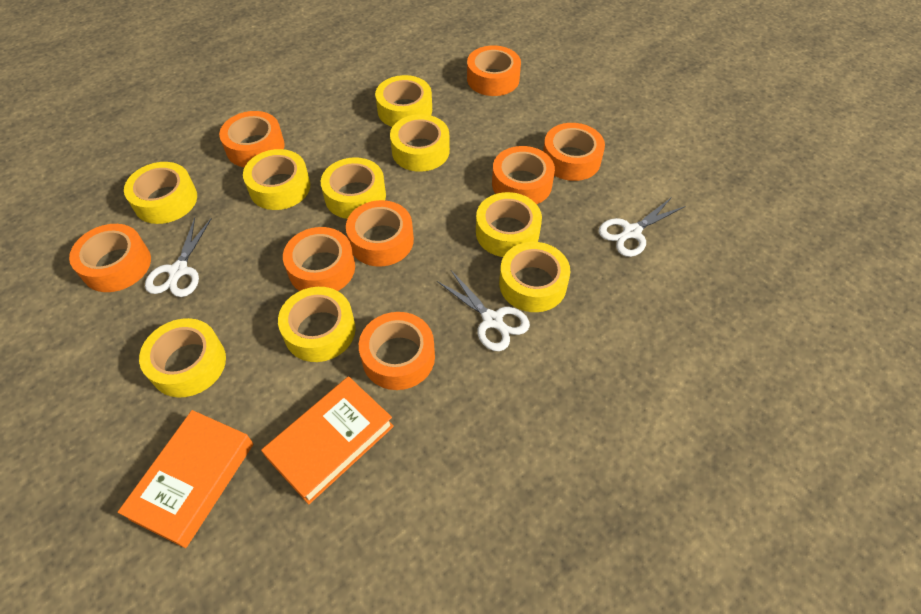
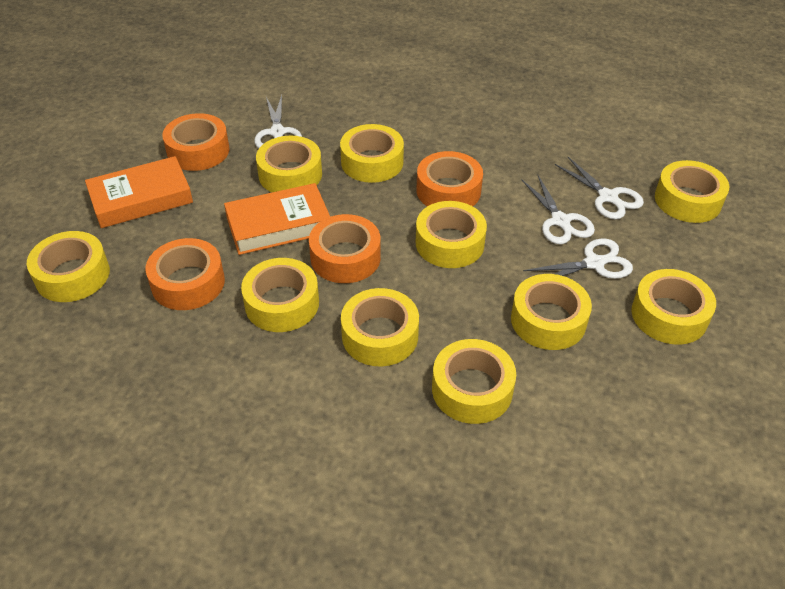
orange tape: 8 -> 4
white scissors: 3 -> 4
yellow tape: 9 -> 10

